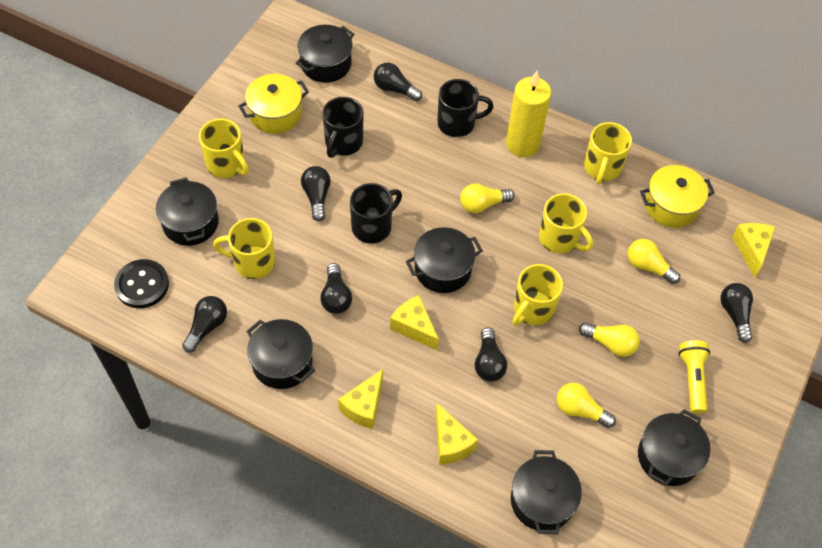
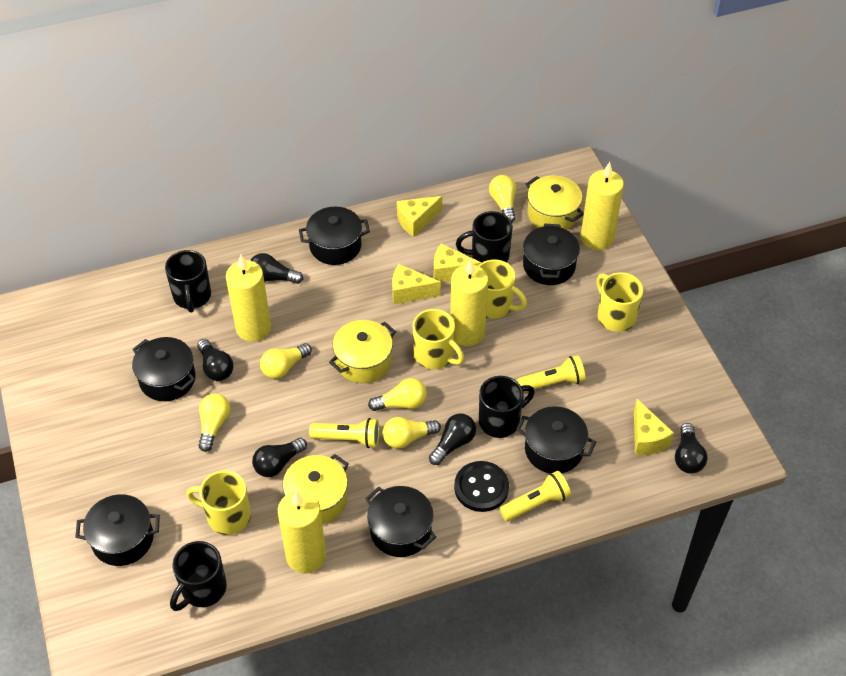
black light bulb: 6 -> 5
black mug: 3 -> 4
yellow candle: 1 -> 4
yellow flashlight: 1 -> 3
yellow light bulb: 4 -> 5
yellow mug: 5 -> 4
yellow pot: 2 -> 3

